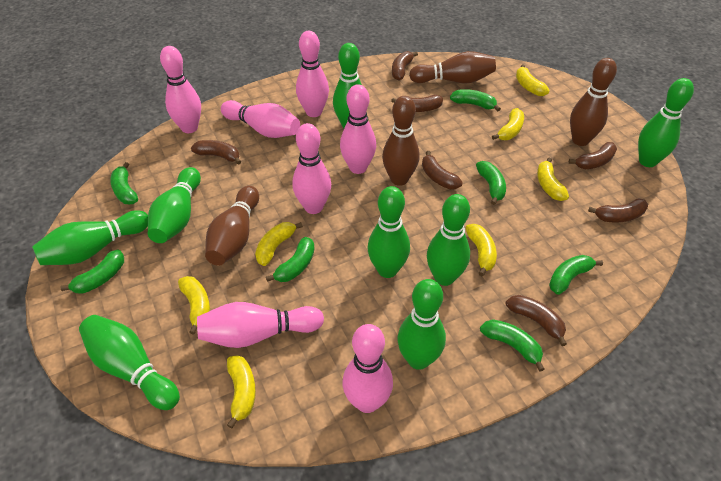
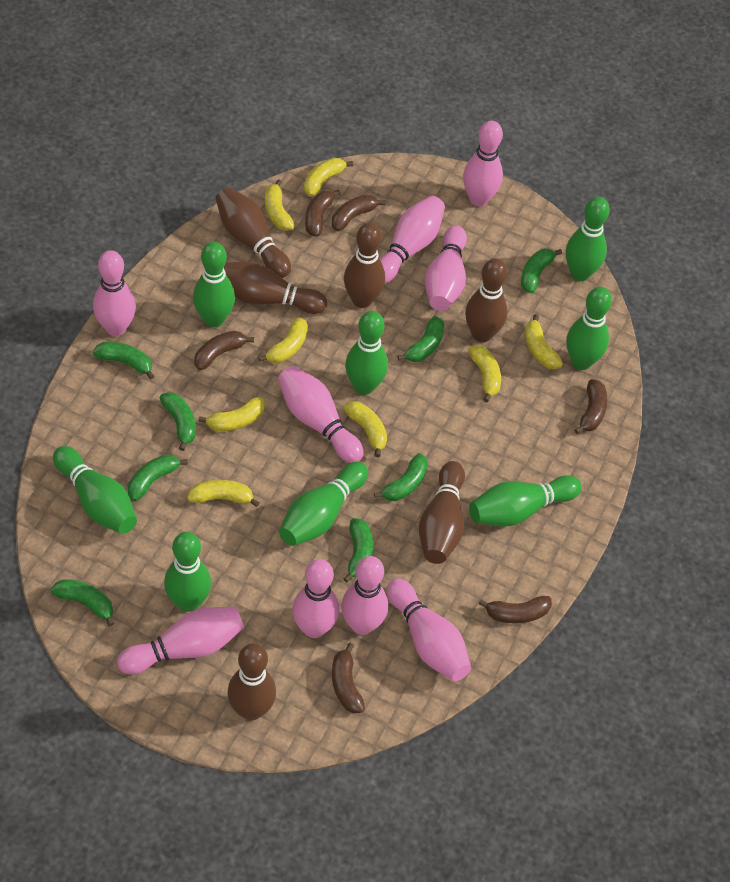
brown banana: 7 -> 6
brown bowling pin: 4 -> 6
green banana: 7 -> 8
pink bowling pin: 7 -> 9
yellow banana: 7 -> 8

